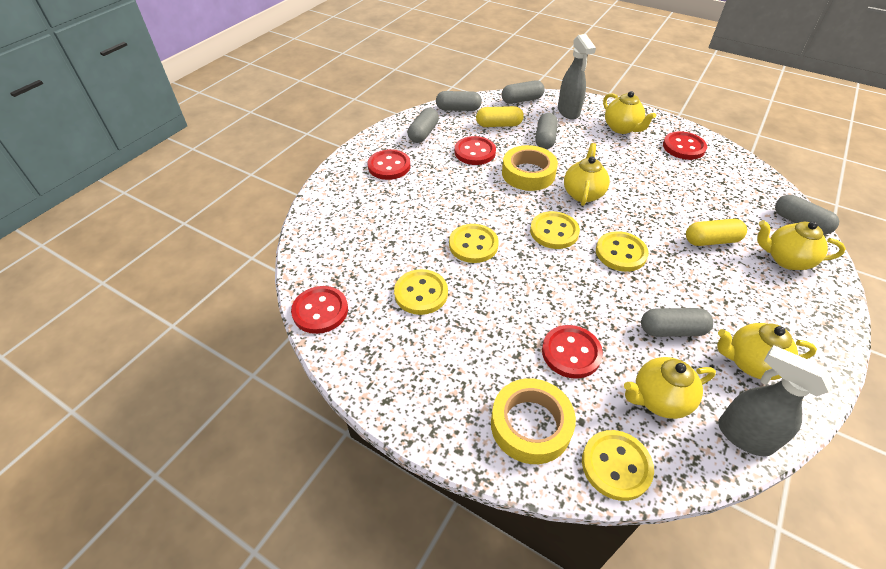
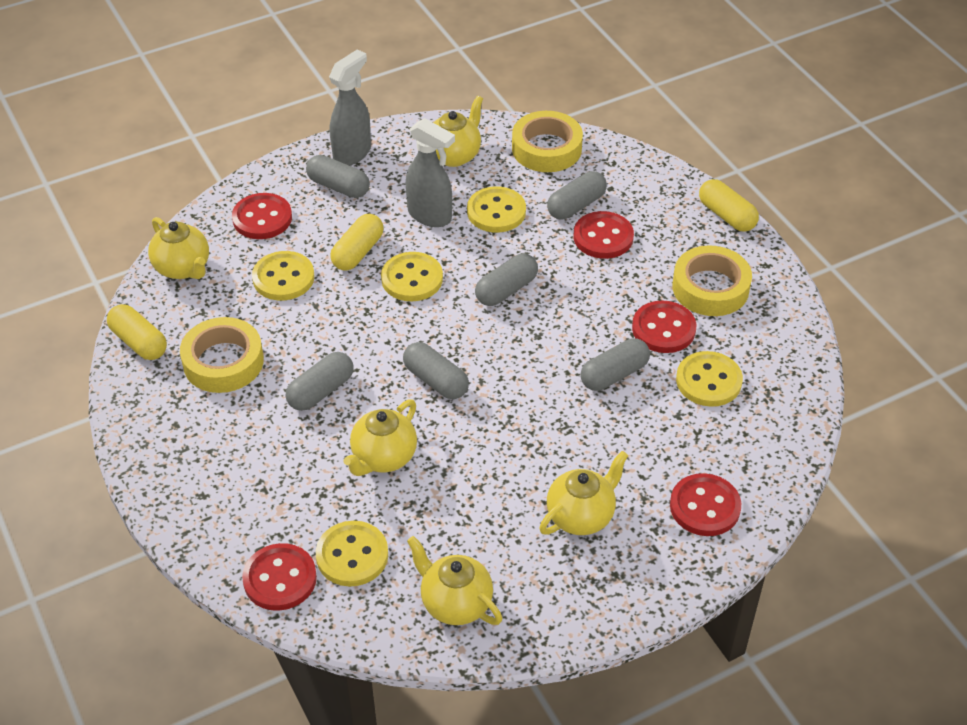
yellow capsule: 2 -> 3
yellow tape: 2 -> 3

